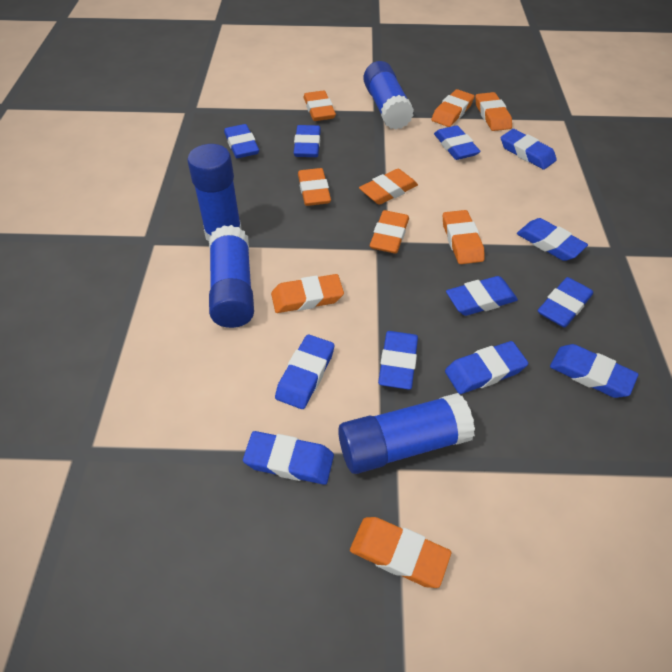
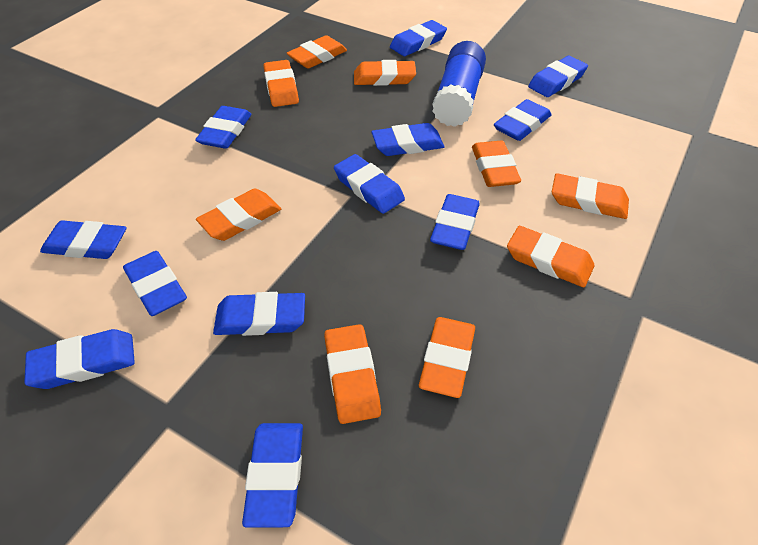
blue glue stick: 4 -> 1

